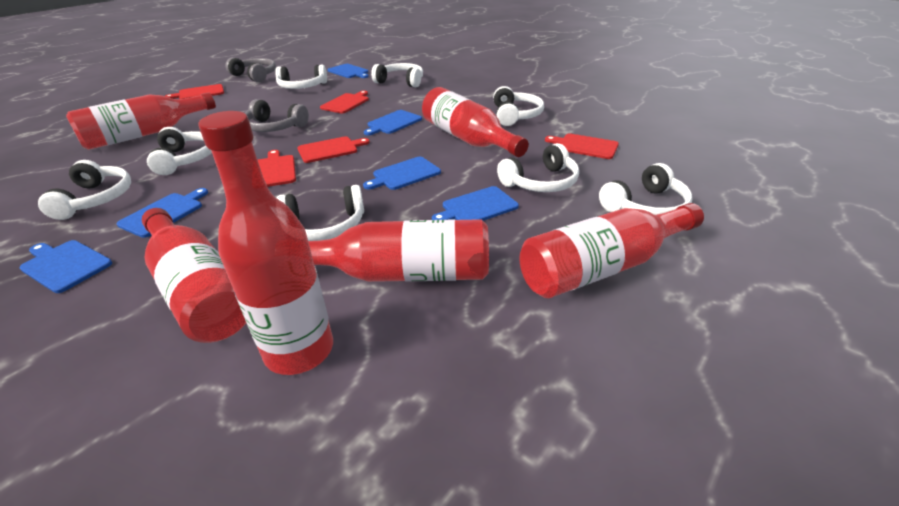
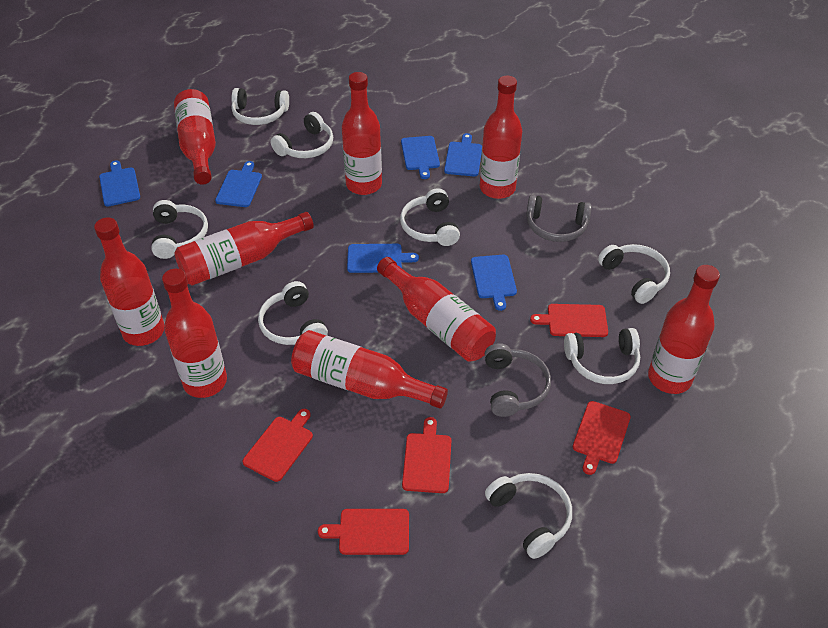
red bottle: 6 -> 9

